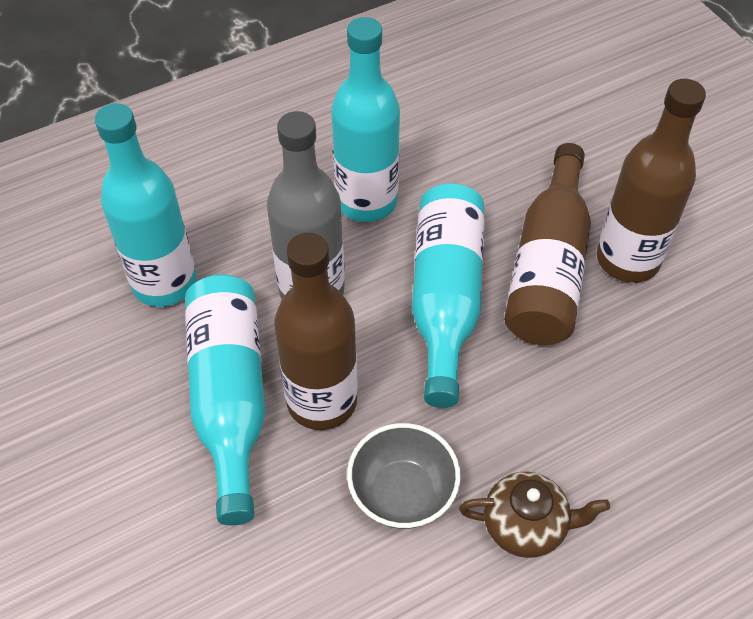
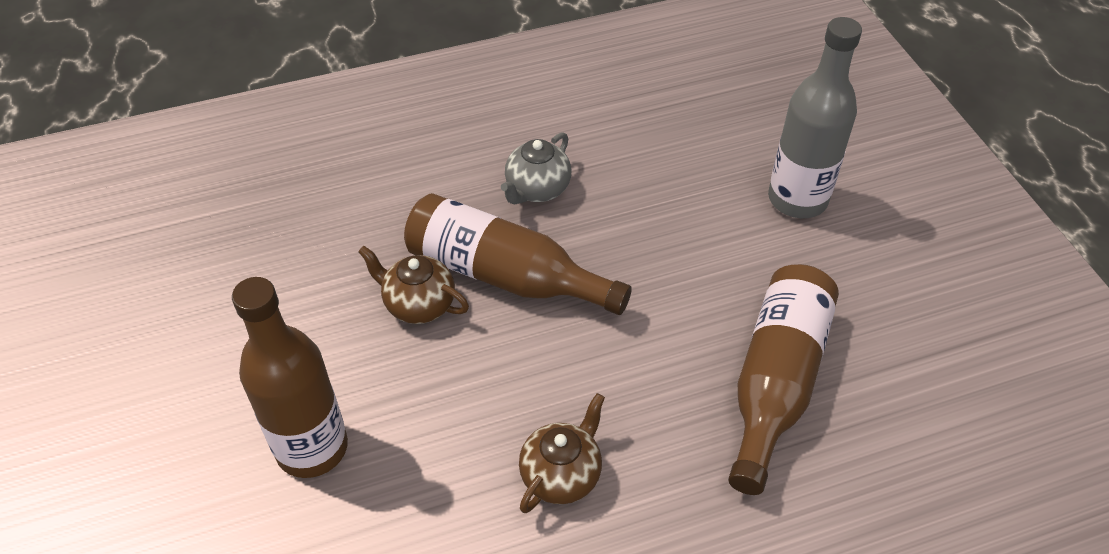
brown teapot: 1 -> 2
grey bowl: 1 -> 0
grey teapot: 0 -> 1
turquoise bottle: 4 -> 0

